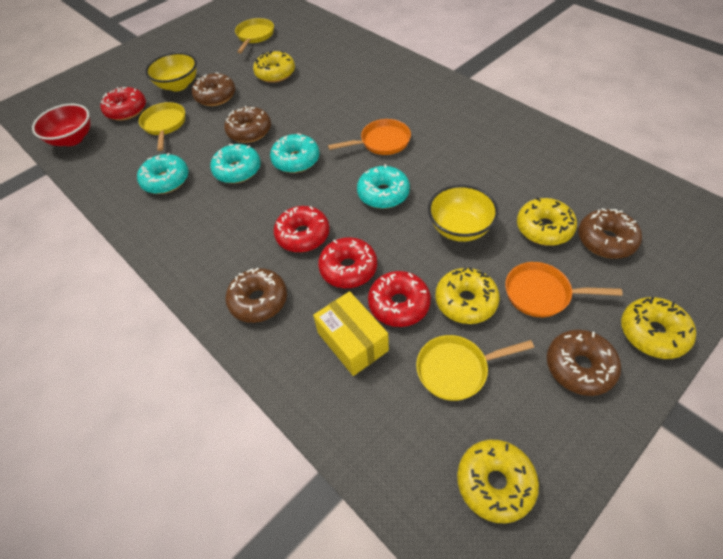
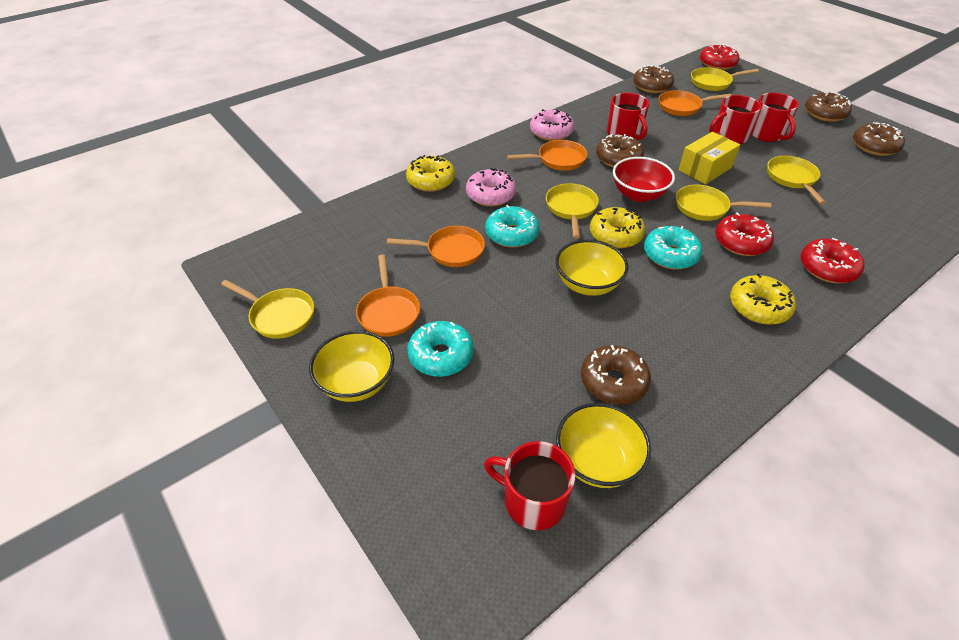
orange pan: 2 -> 4
pink donut: 0 -> 2
red donut: 4 -> 3
red mug: 0 -> 4
turquoise donut: 4 -> 3
yellow bowl: 2 -> 3
yellow donut: 5 -> 3
yellow pan: 3 -> 5

